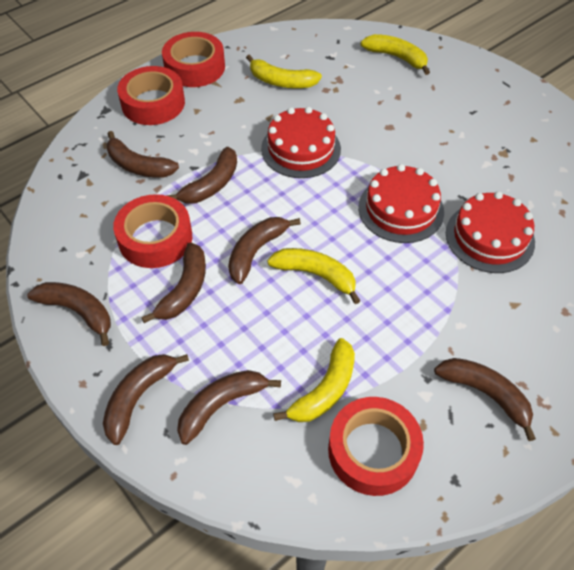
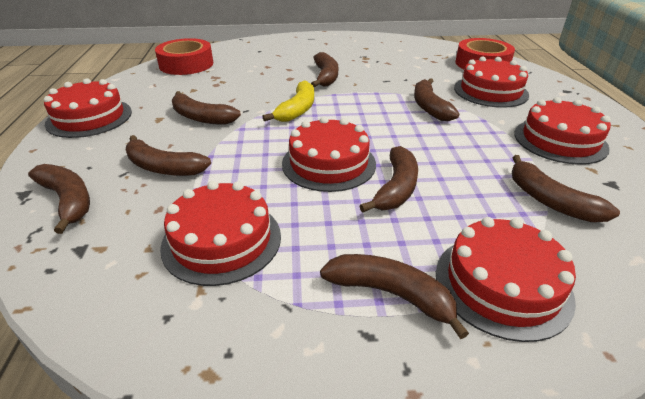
red cake: 3 -> 6
red tape: 4 -> 2
yellow banana: 4 -> 1

